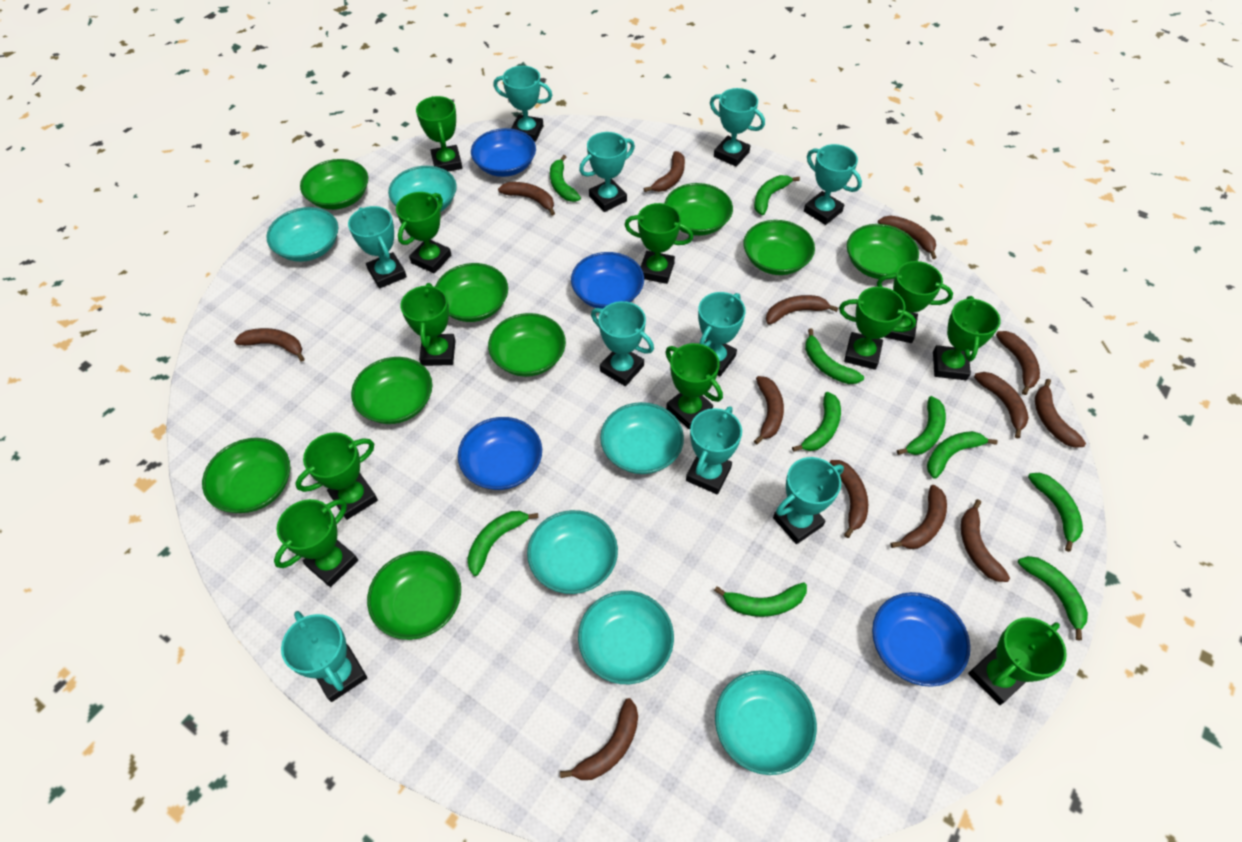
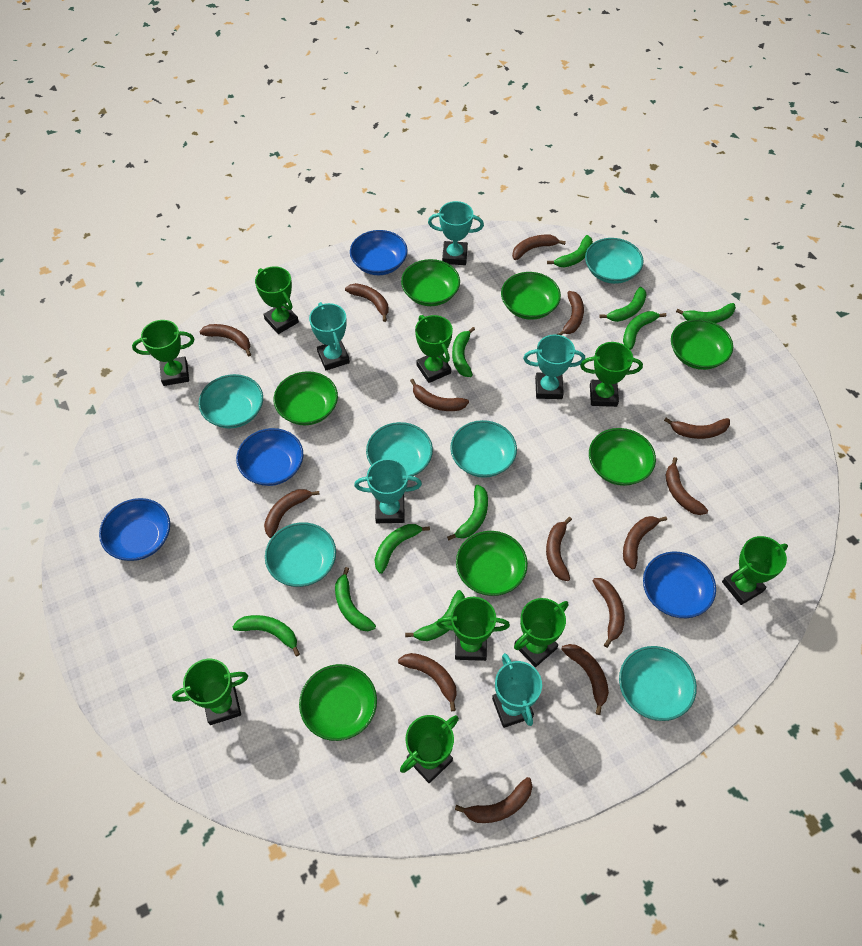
brown banana: 13 -> 14
green bowl: 9 -> 7
green trophy: 11 -> 9
turquoise trophy: 10 -> 5

